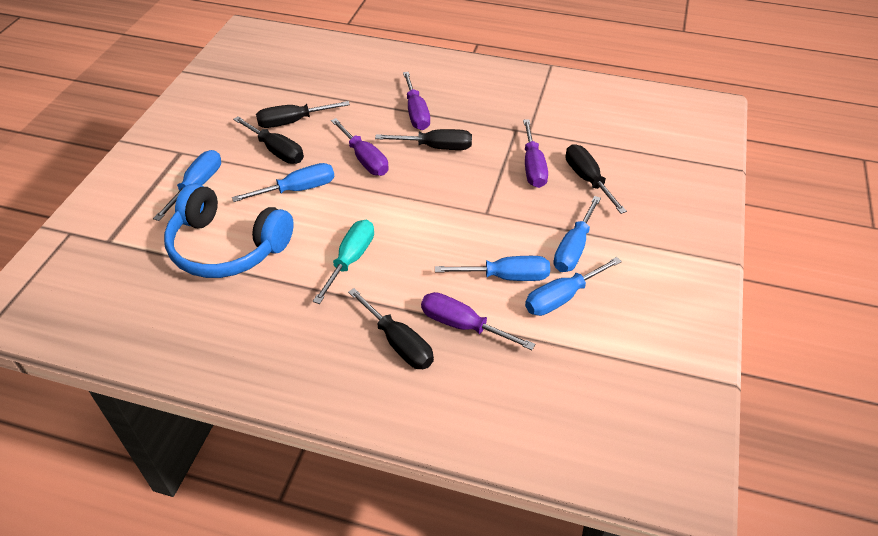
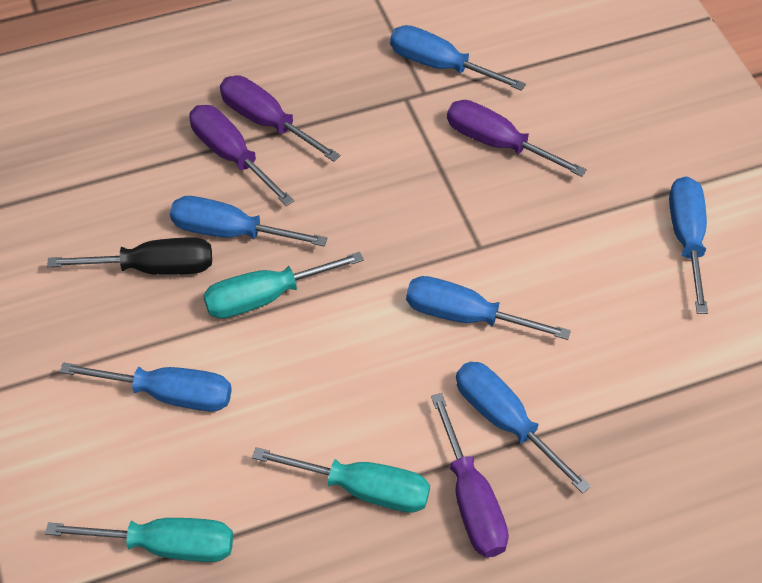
black screwdriver: 5 -> 1
blue headphones: 1 -> 0
blue screwdriver: 5 -> 6
turquoise screwdriver: 1 -> 3

